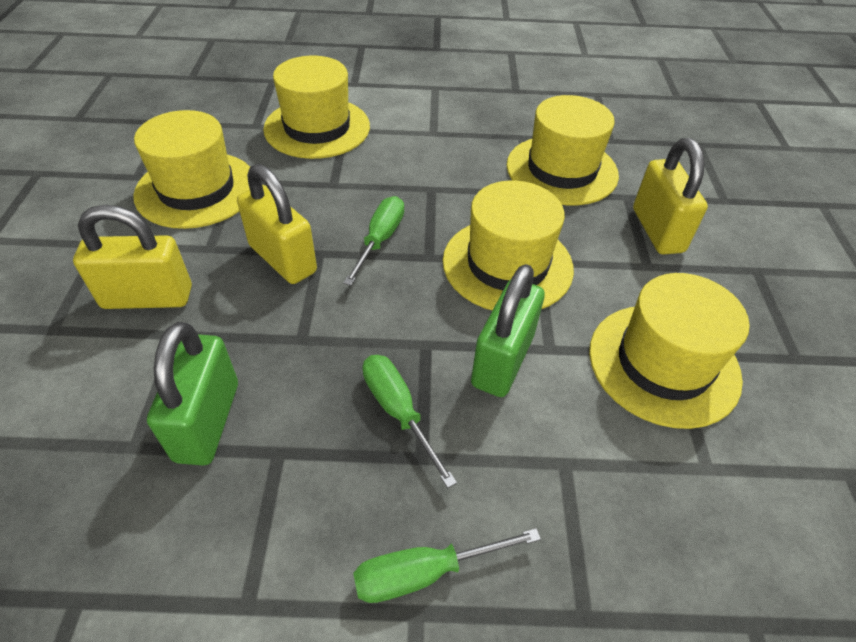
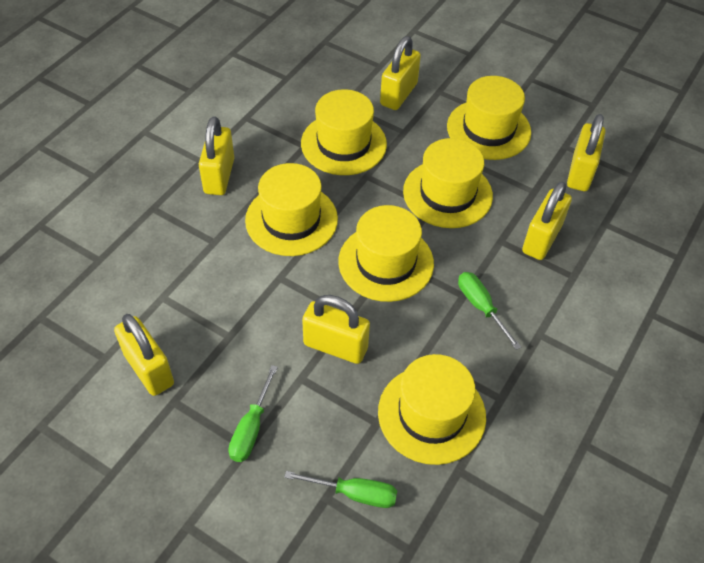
green padlock: 2 -> 0
yellow hat: 5 -> 6
yellow padlock: 3 -> 6

